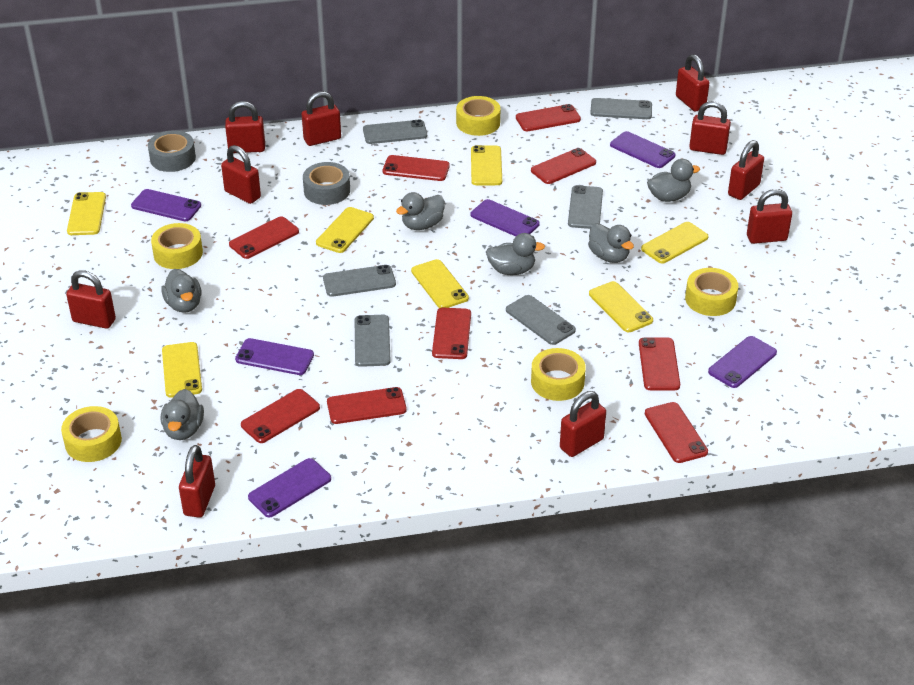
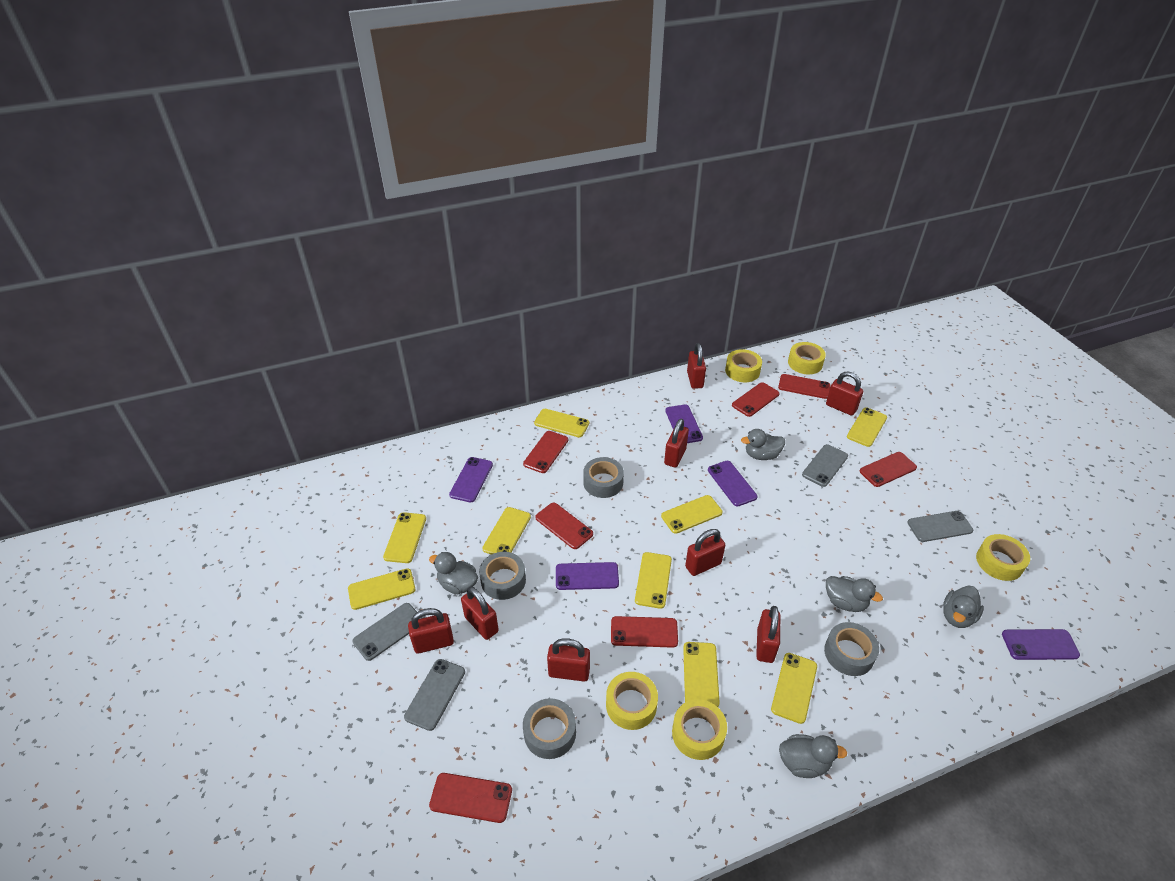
grey duck: 6 -> 5
grey phone: 6 -> 4
grey tape: 2 -> 4
purple phone: 6 -> 5
red padlock: 10 -> 8
red phone: 9 -> 7
yellow phone: 7 -> 9

